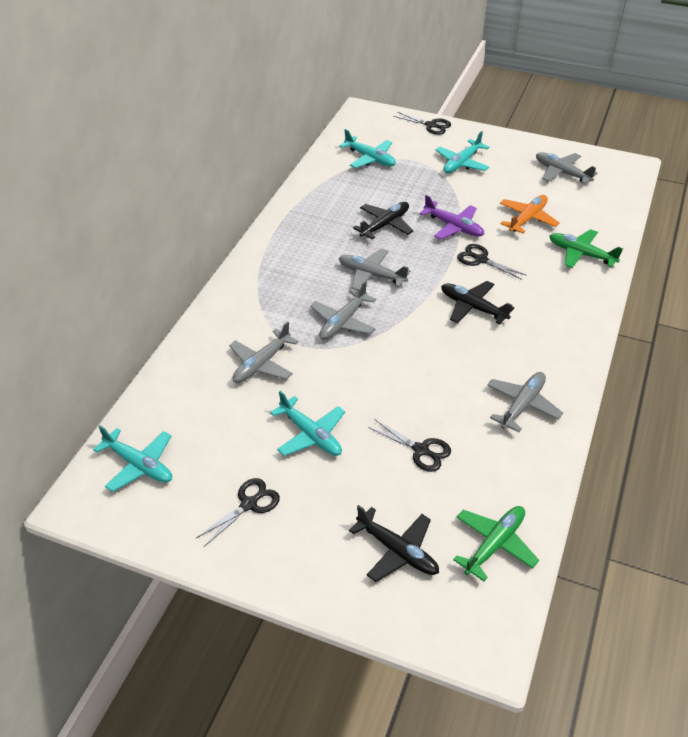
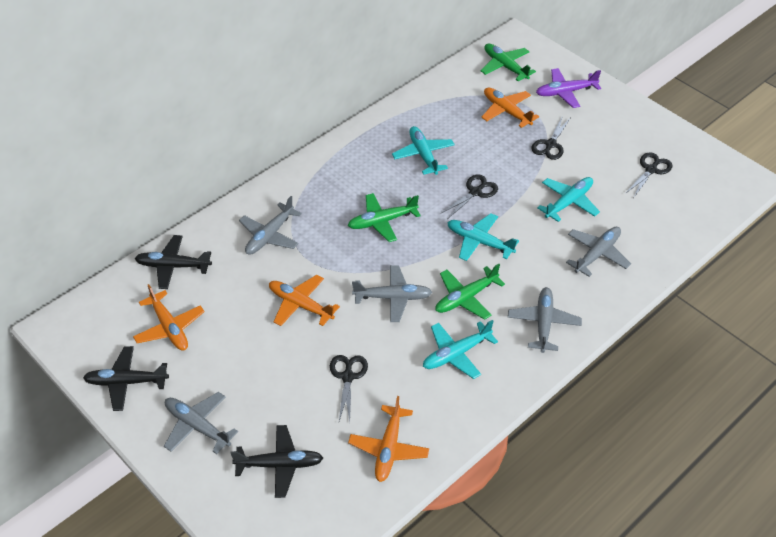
green plane: 2 -> 3
orange plane: 1 -> 4

